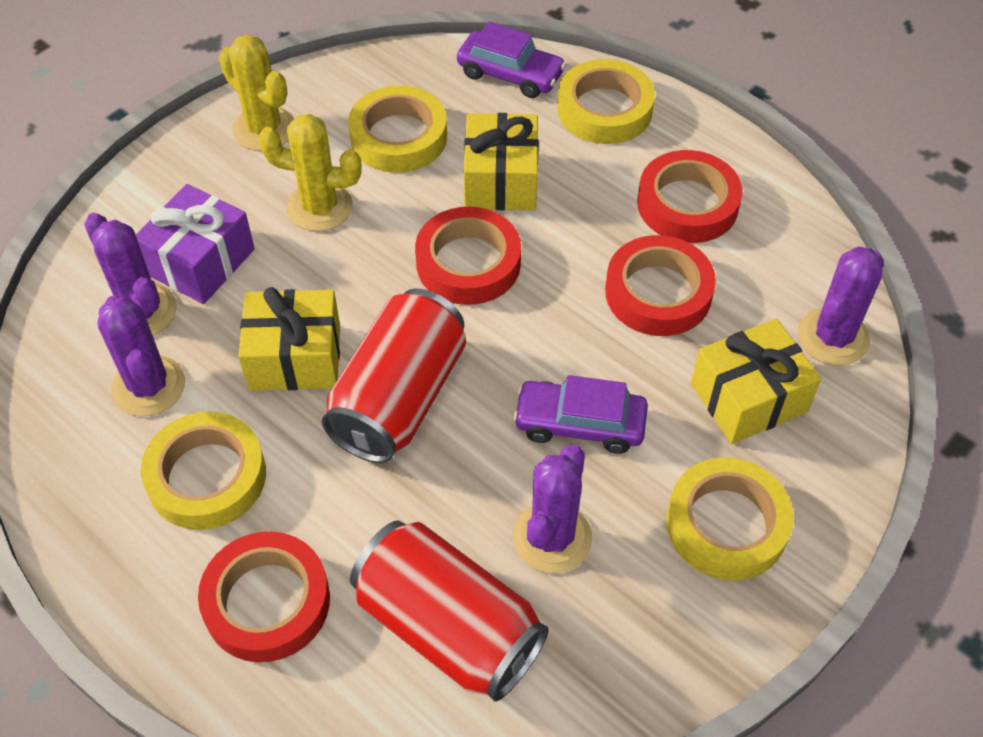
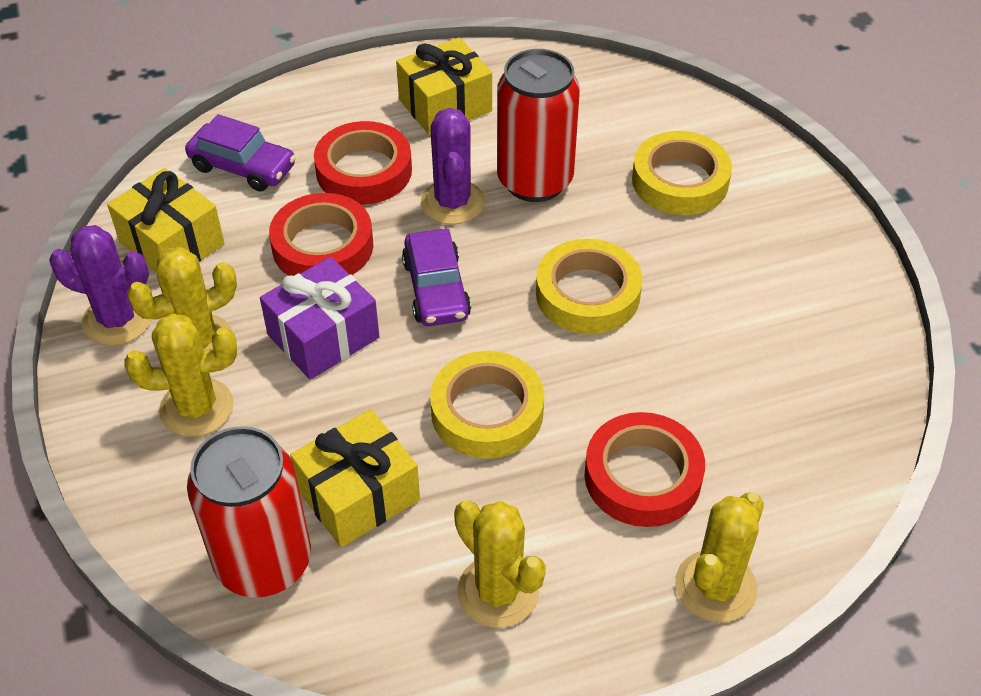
purple cactus: 4 -> 2
red tape: 4 -> 3
yellow cactus: 2 -> 4
yellow tape: 4 -> 3

